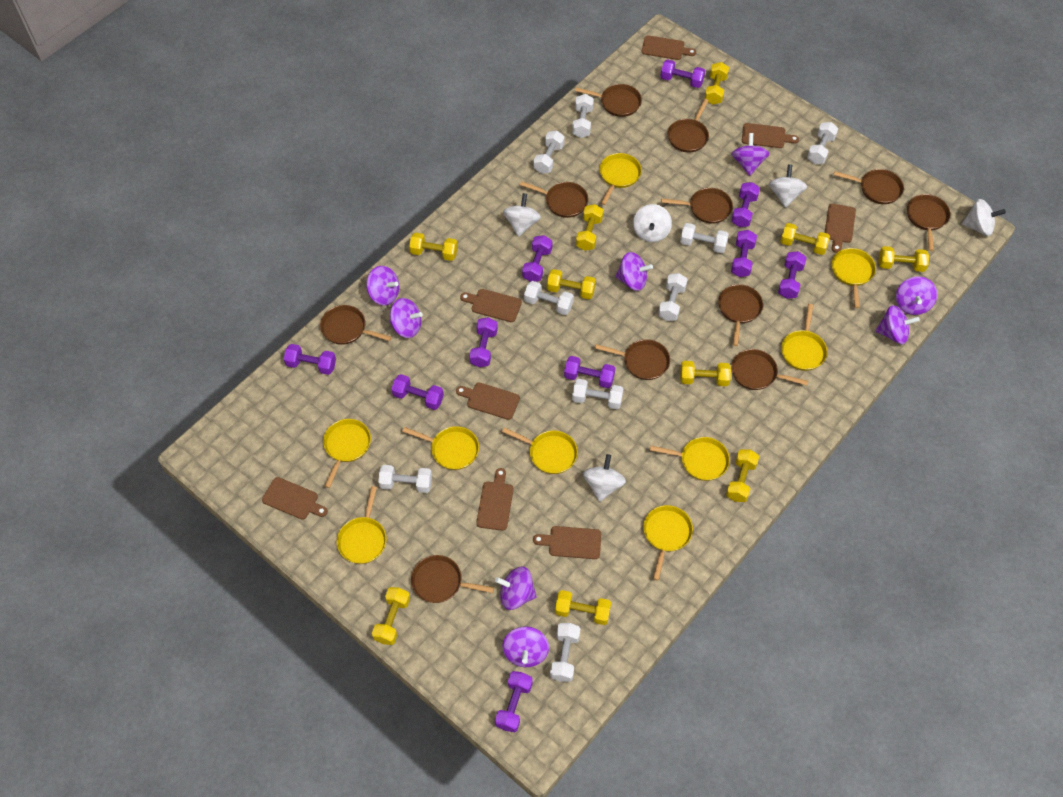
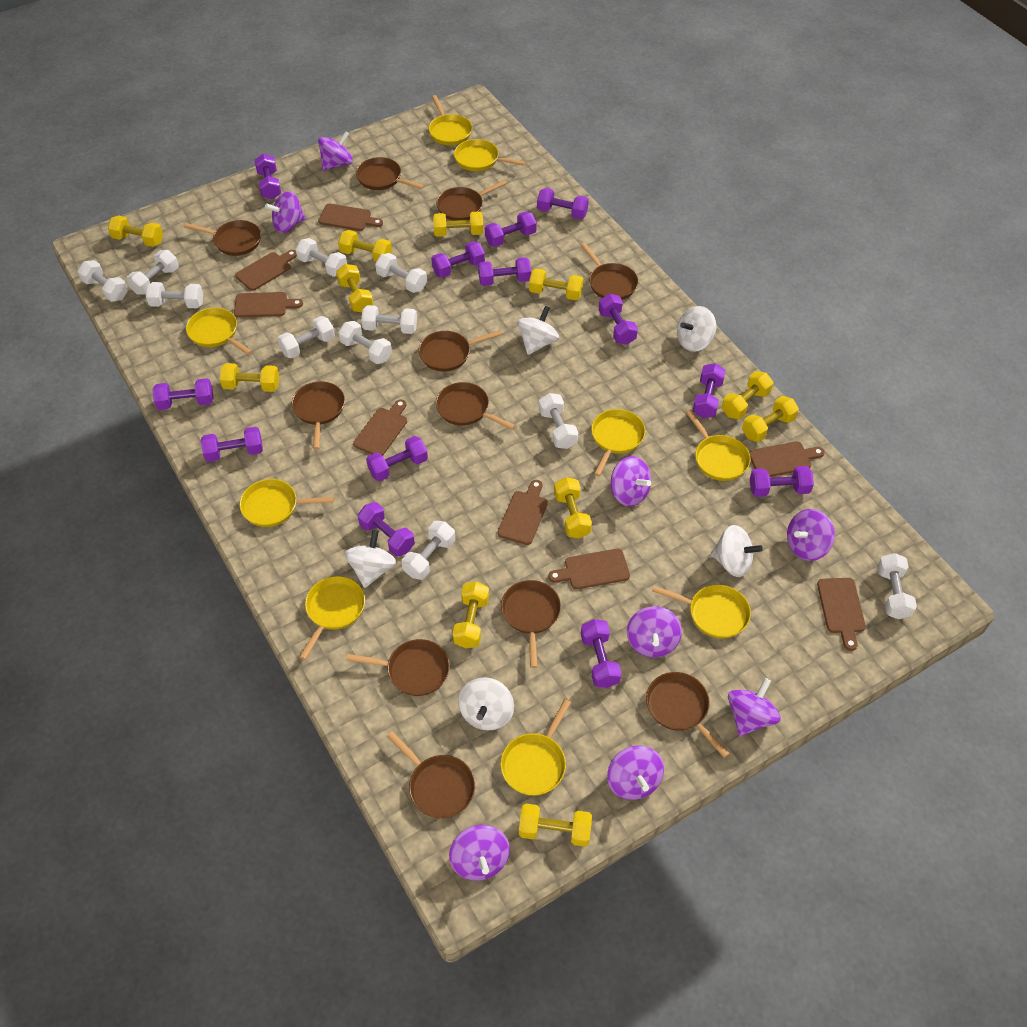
purple dumbbell: 10 -> 13
white dumbbell: 9 -> 11
yellow dumbbell: 10 -> 11

